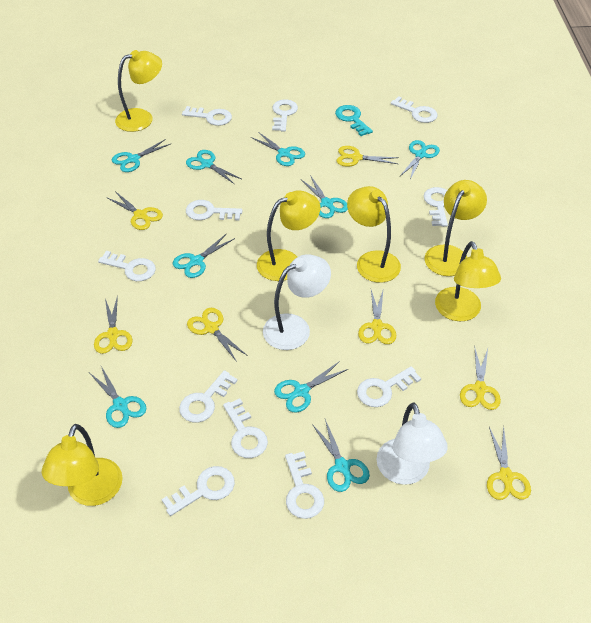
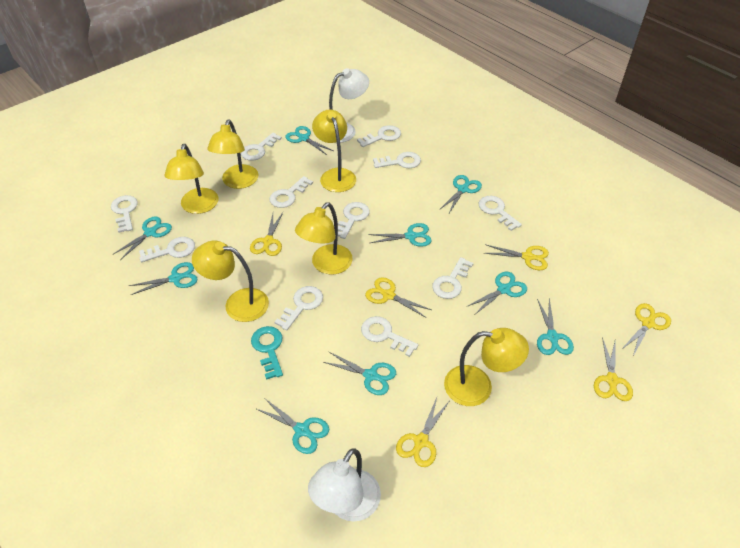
yellow scissors: 7 -> 6

